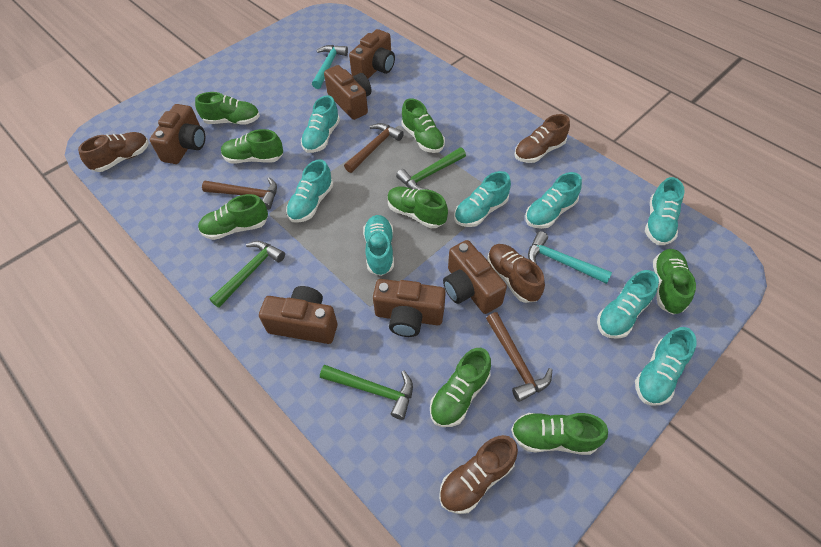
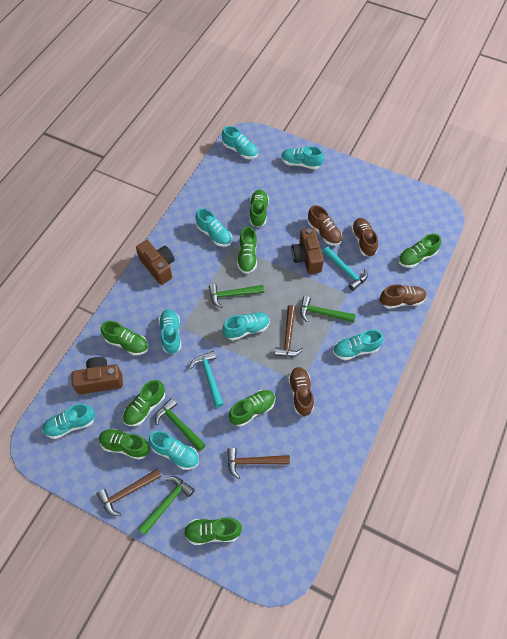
brown camera: 6 -> 3
green hammer: 3 -> 4

